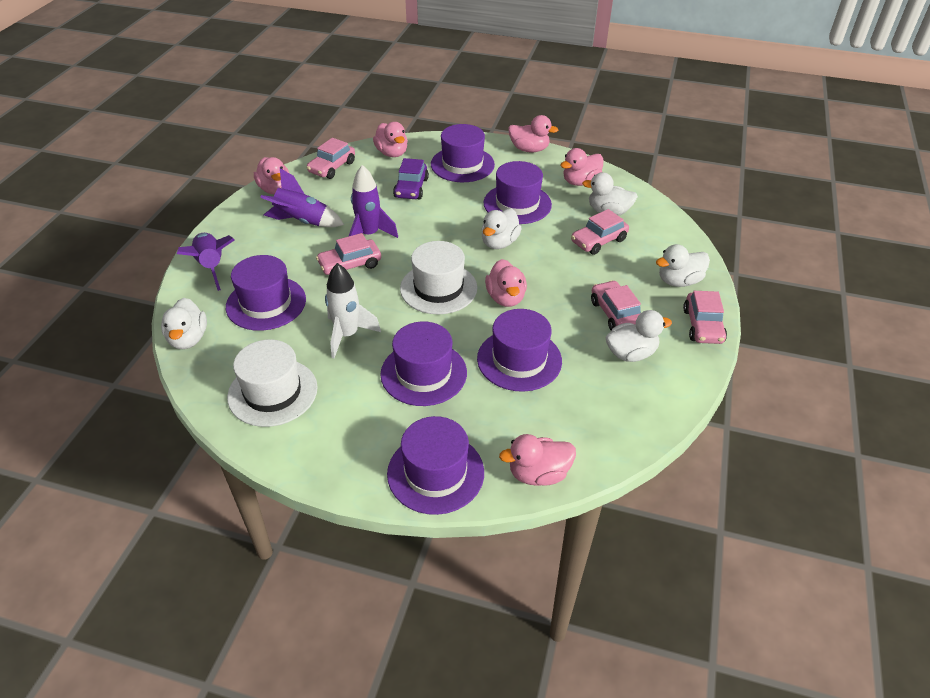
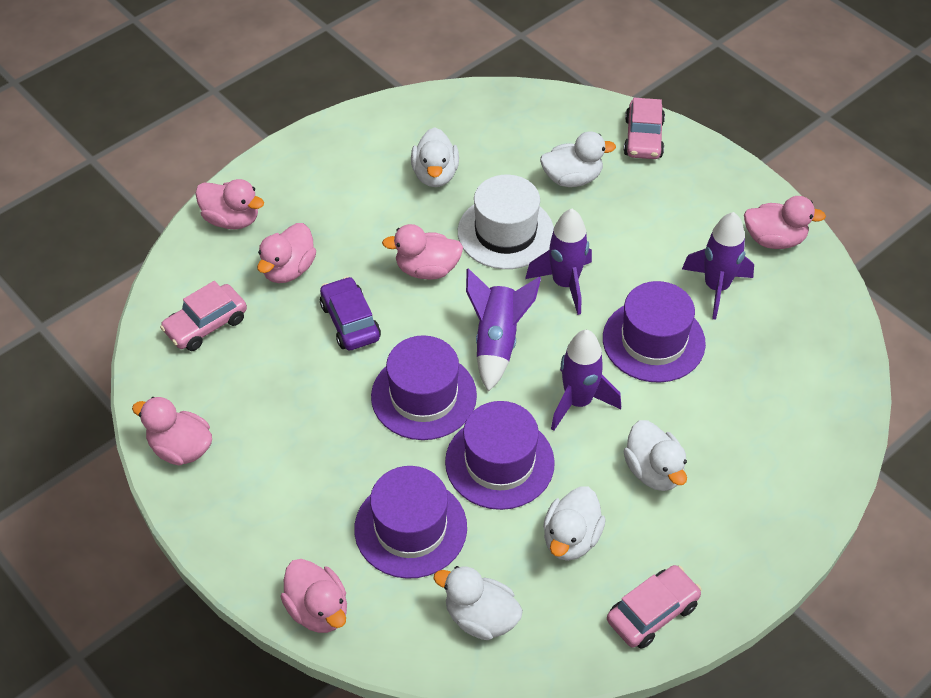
pink car: 5 -> 3
purple hat: 6 -> 4
purple rocket: 3 -> 4
white hat: 2 -> 1
white rocket: 1 -> 0

